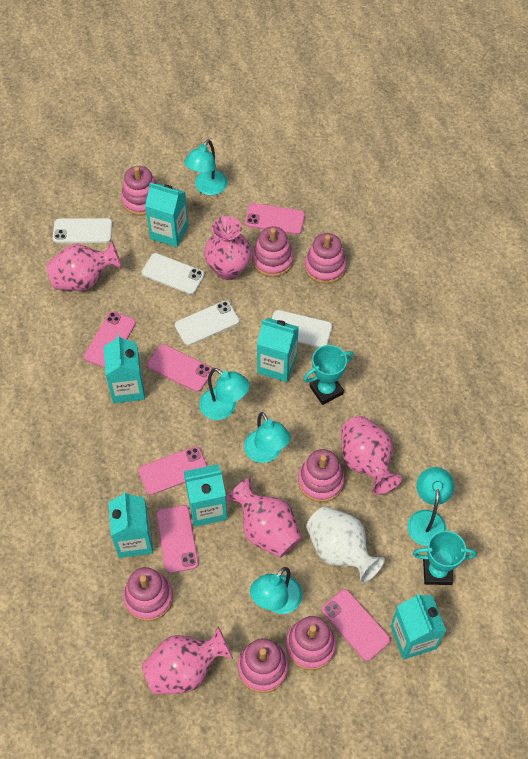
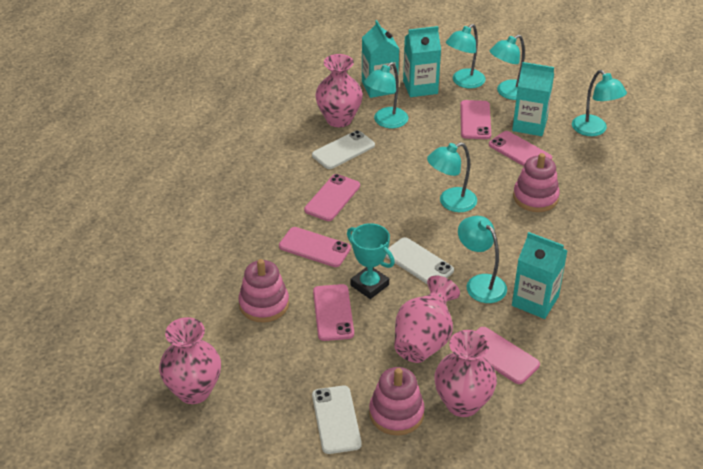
pink stacking toy: 7 -> 3
pink vase: 5 -> 4
turquoise carton: 6 -> 4
turquoise lamp: 5 -> 6
turquoise trophy: 2 -> 1
white phone: 4 -> 3
white vase: 1 -> 0

